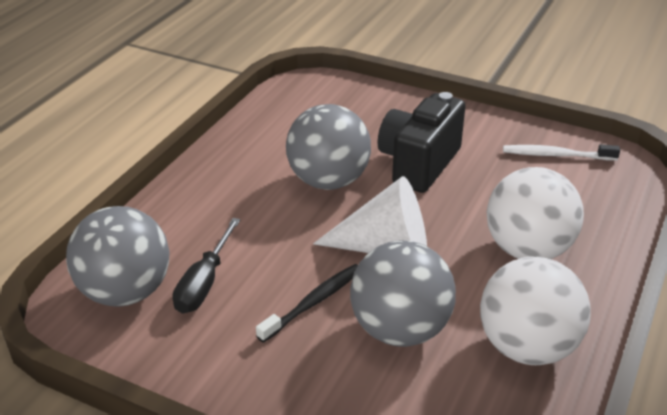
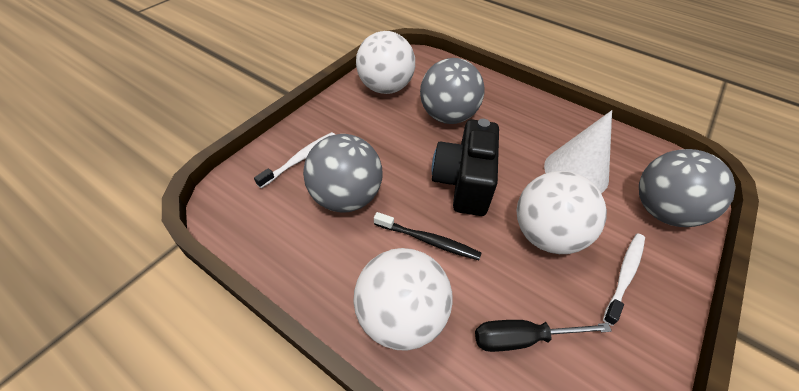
white ball: 2 -> 3
white toothbrush: 1 -> 2

